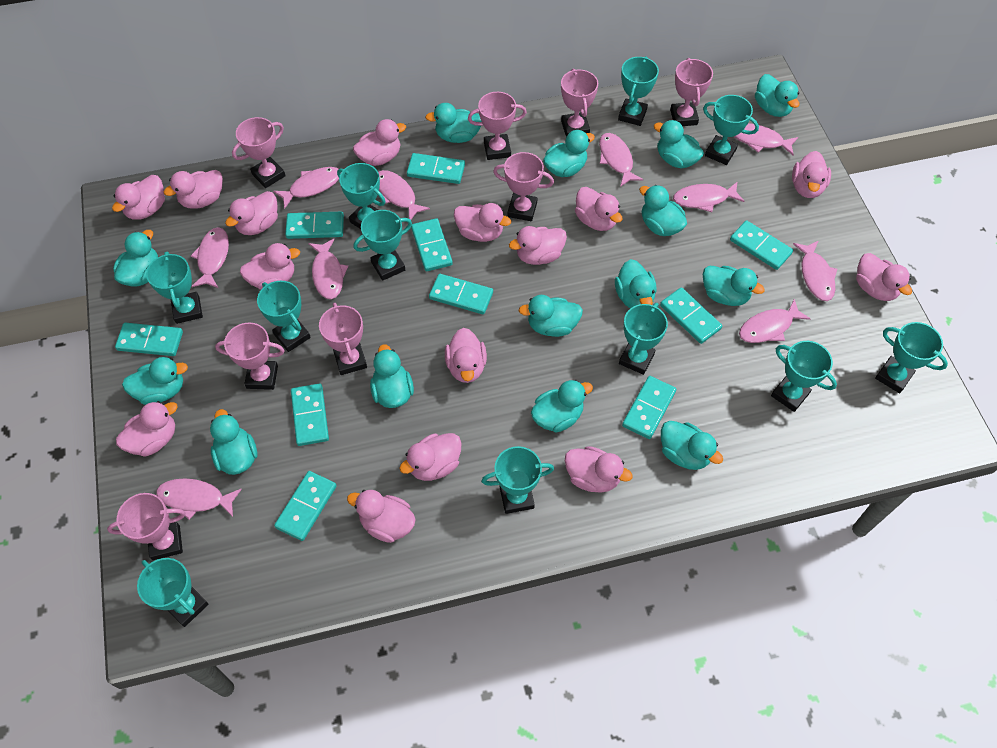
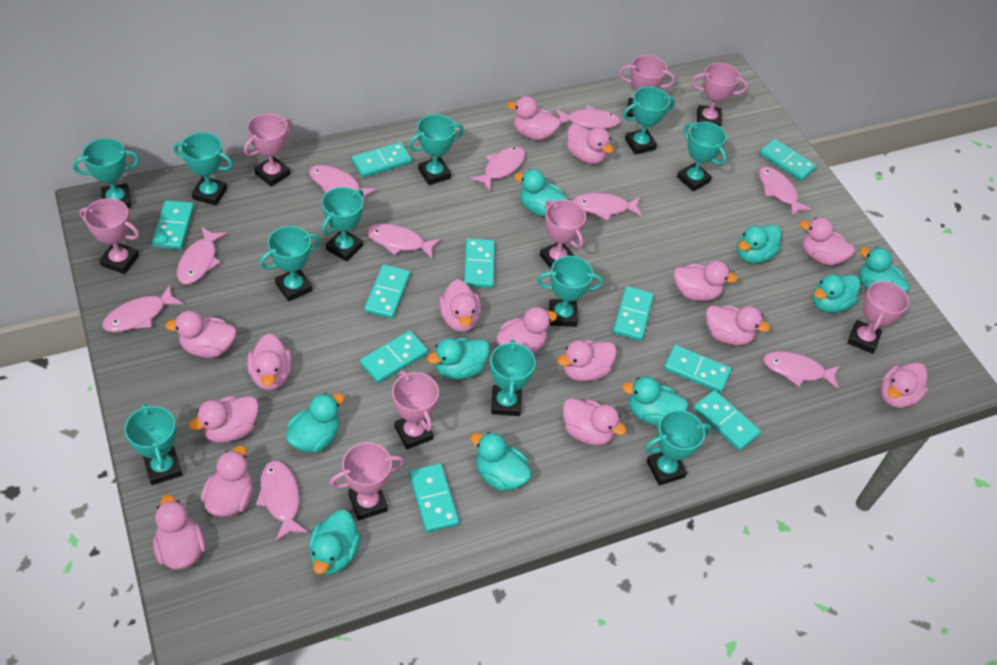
turquoise duck: 14 -> 9

